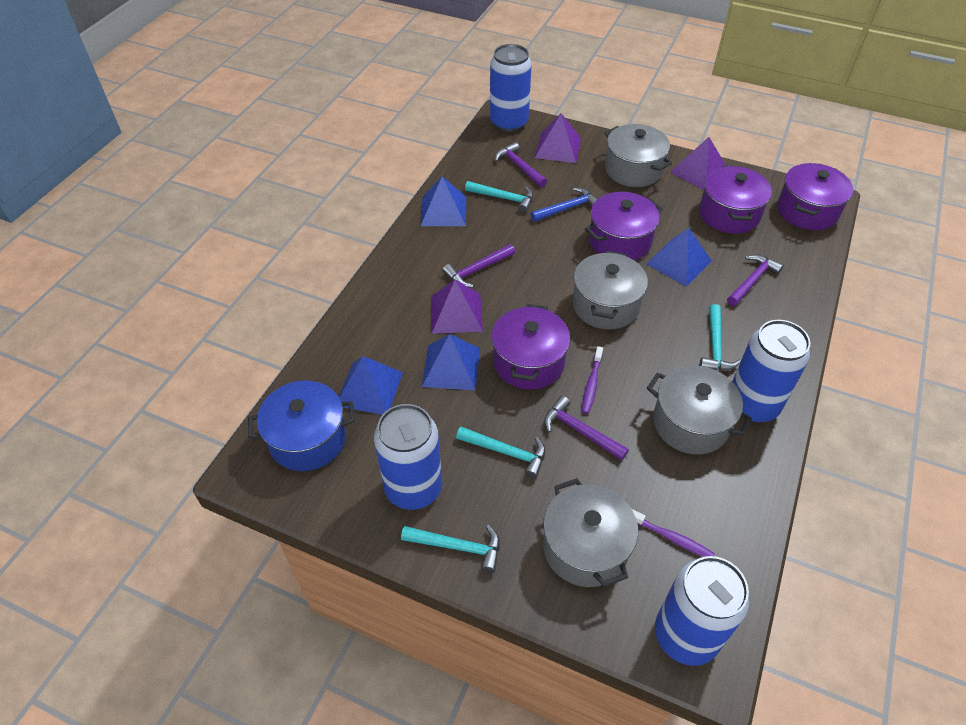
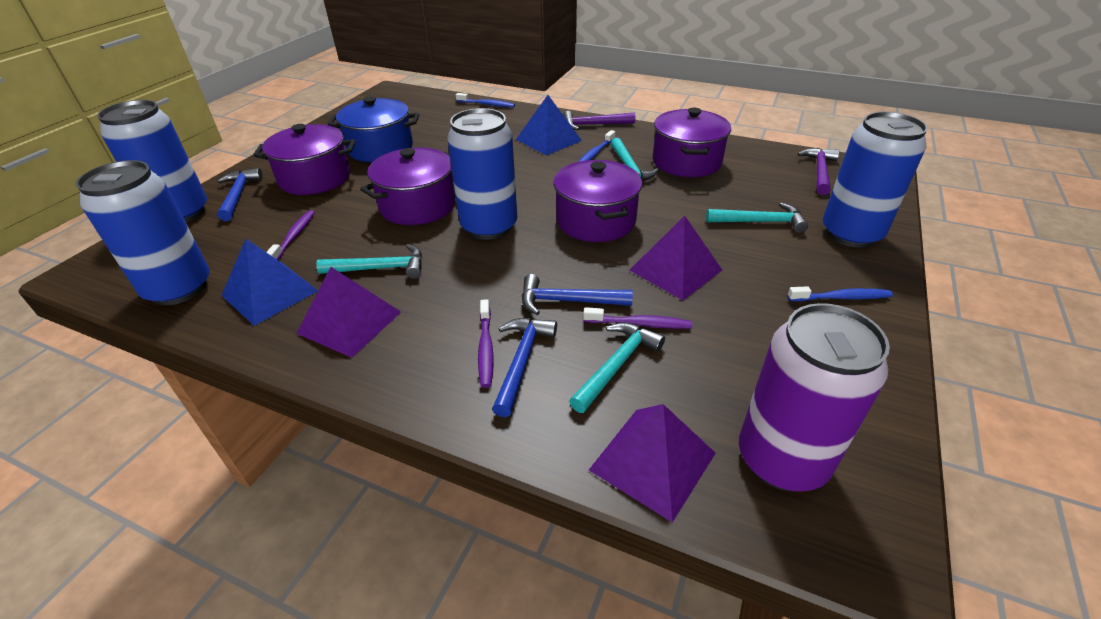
blue hammer: 1 -> 3
blue pyramid: 4 -> 2
blue toothbrush: 0 -> 3
grey pot: 4 -> 0
purple can: 0 -> 1
purple hammer: 4 -> 2
purple toothbrush: 2 -> 3

